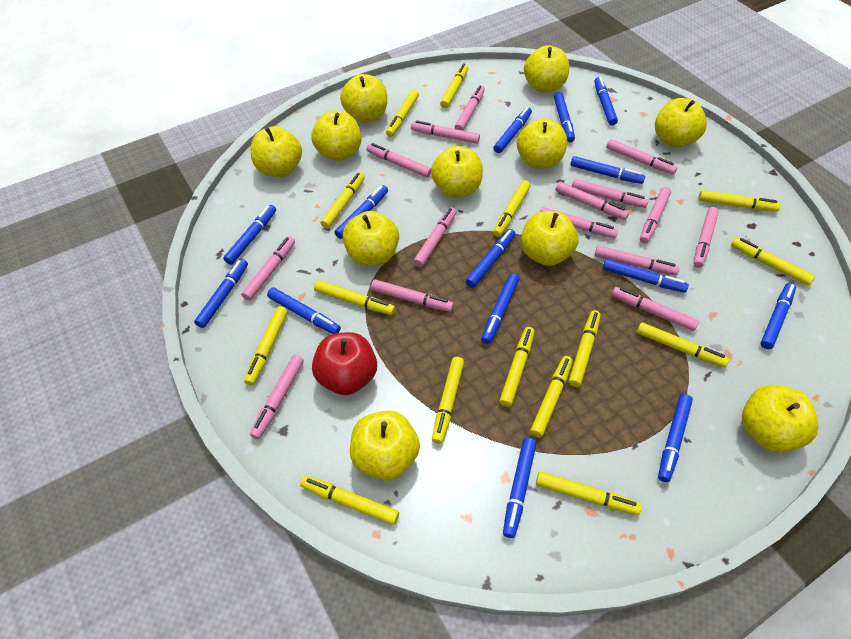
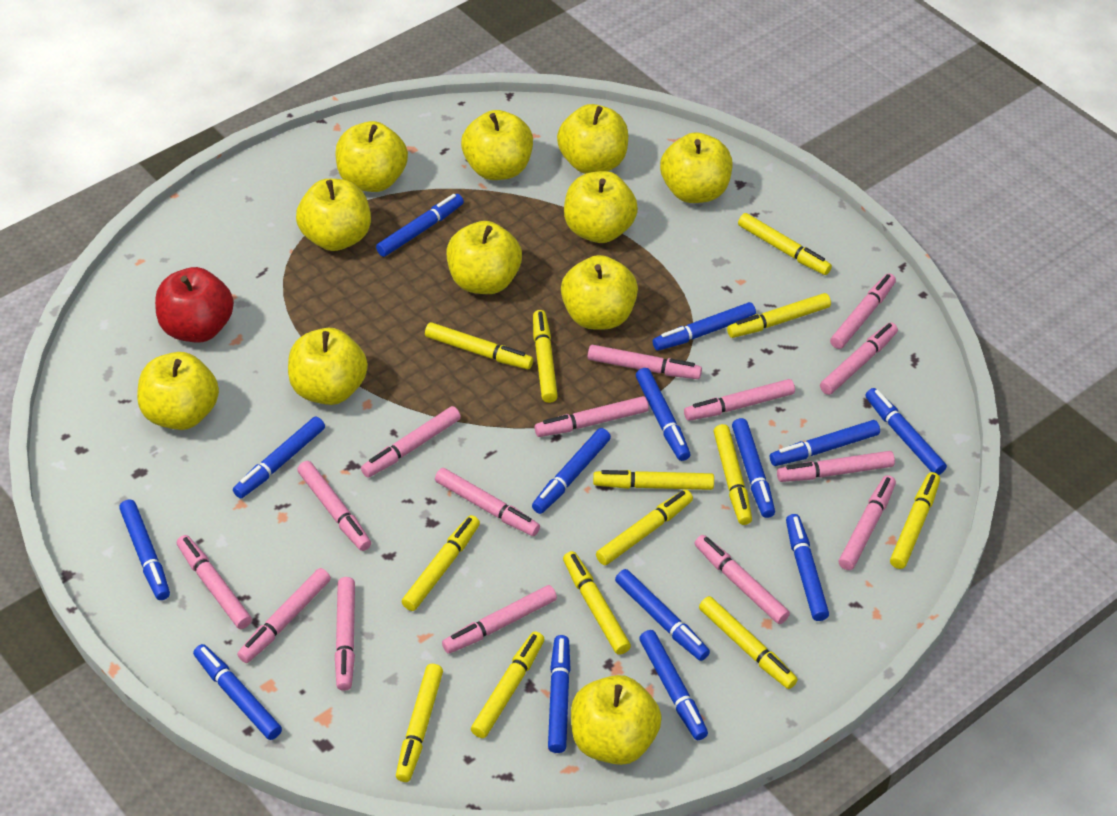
yellow marker: 15 -> 13

